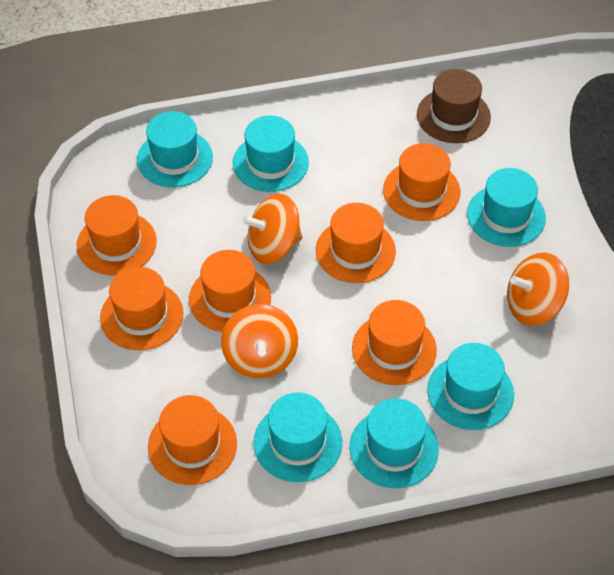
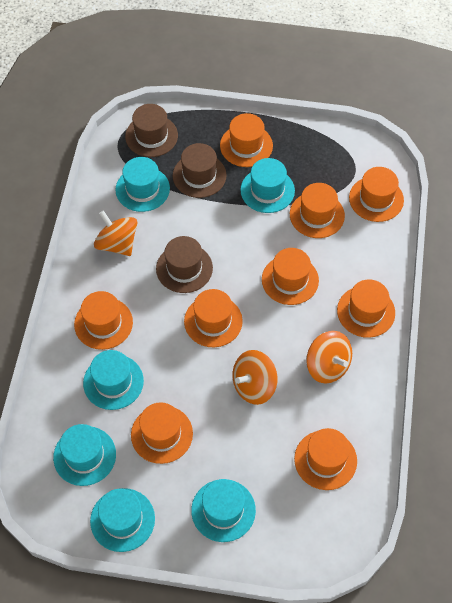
brown hat: 1 -> 3
orange hat: 7 -> 9

